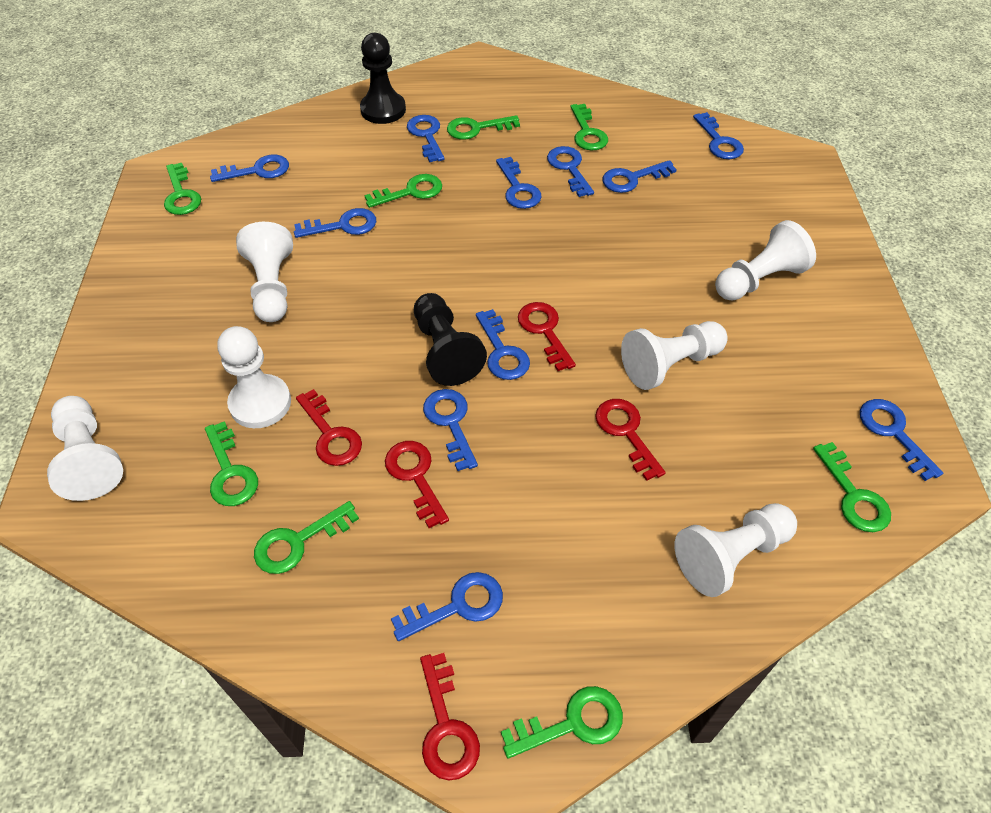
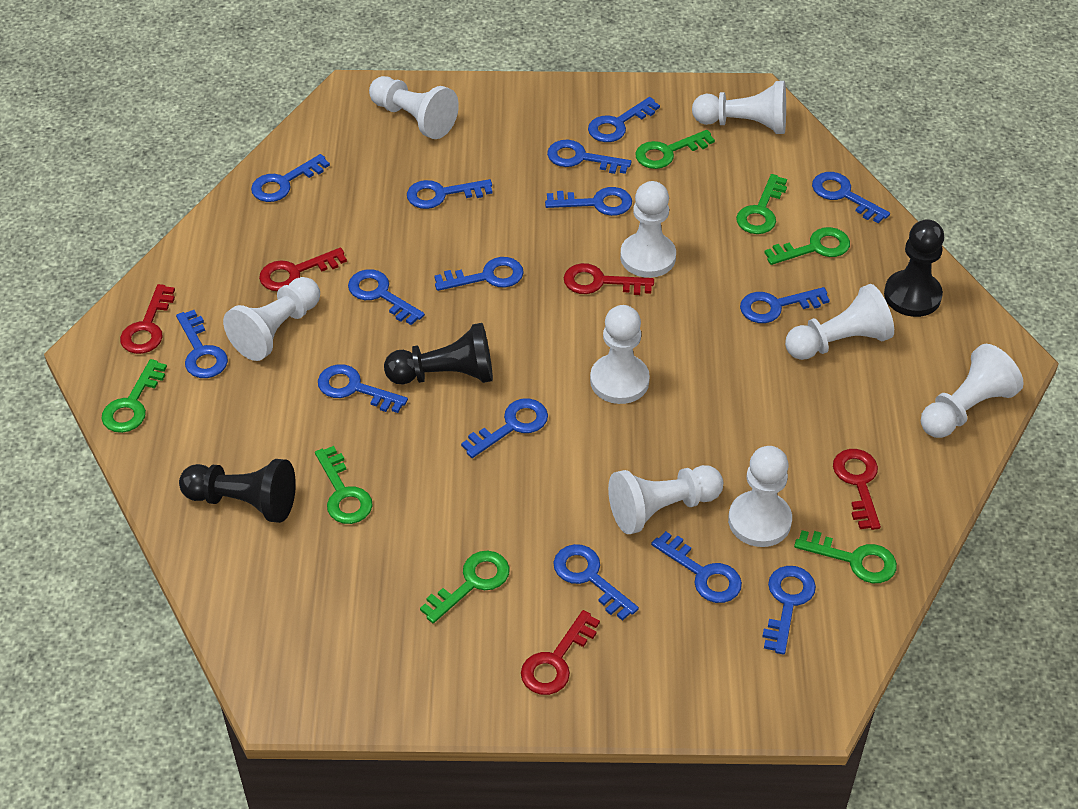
black pawn: 2 -> 3
blue key: 11 -> 15
green key: 8 -> 7
white pawn: 6 -> 9

